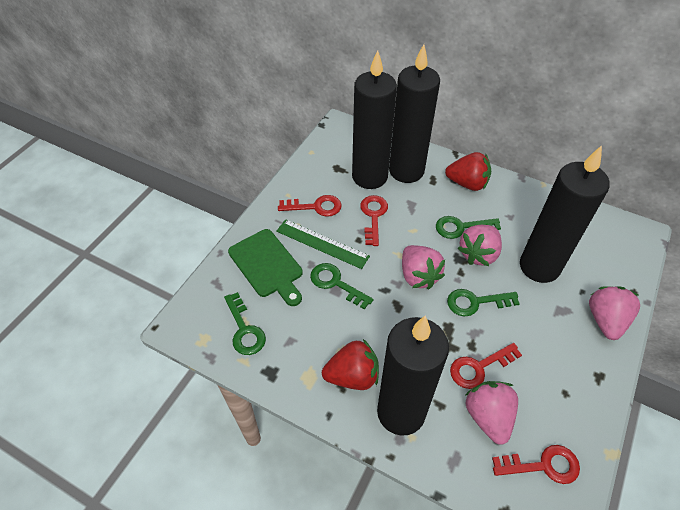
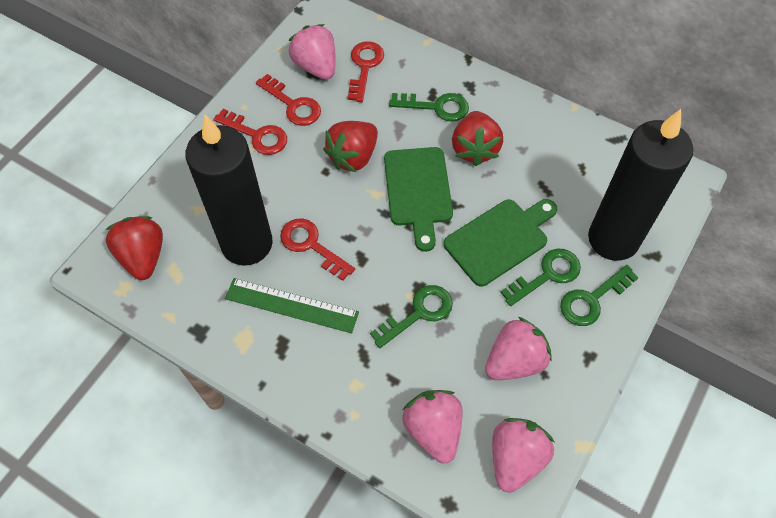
black candle: 4 -> 2
green cutting board: 1 -> 2
red strawberry: 2 -> 3

